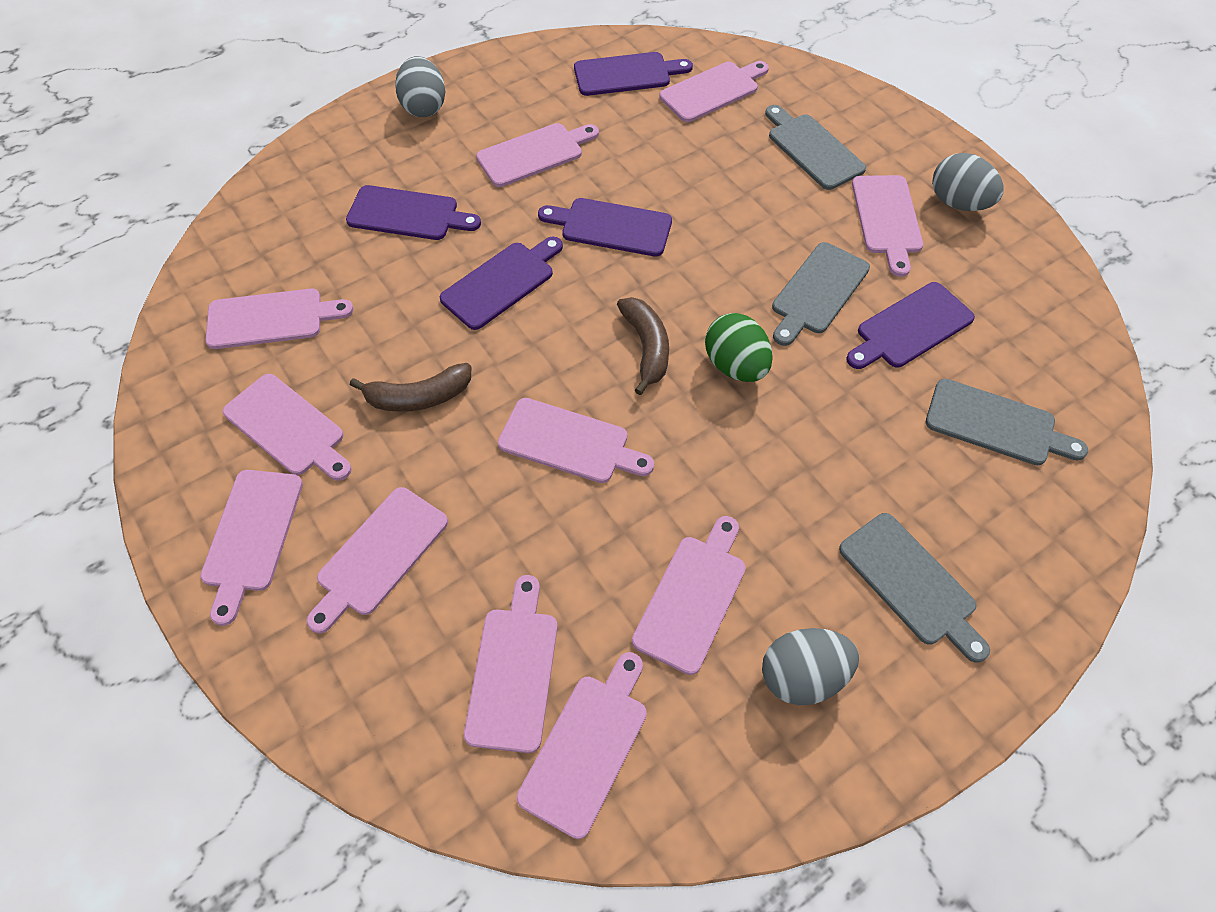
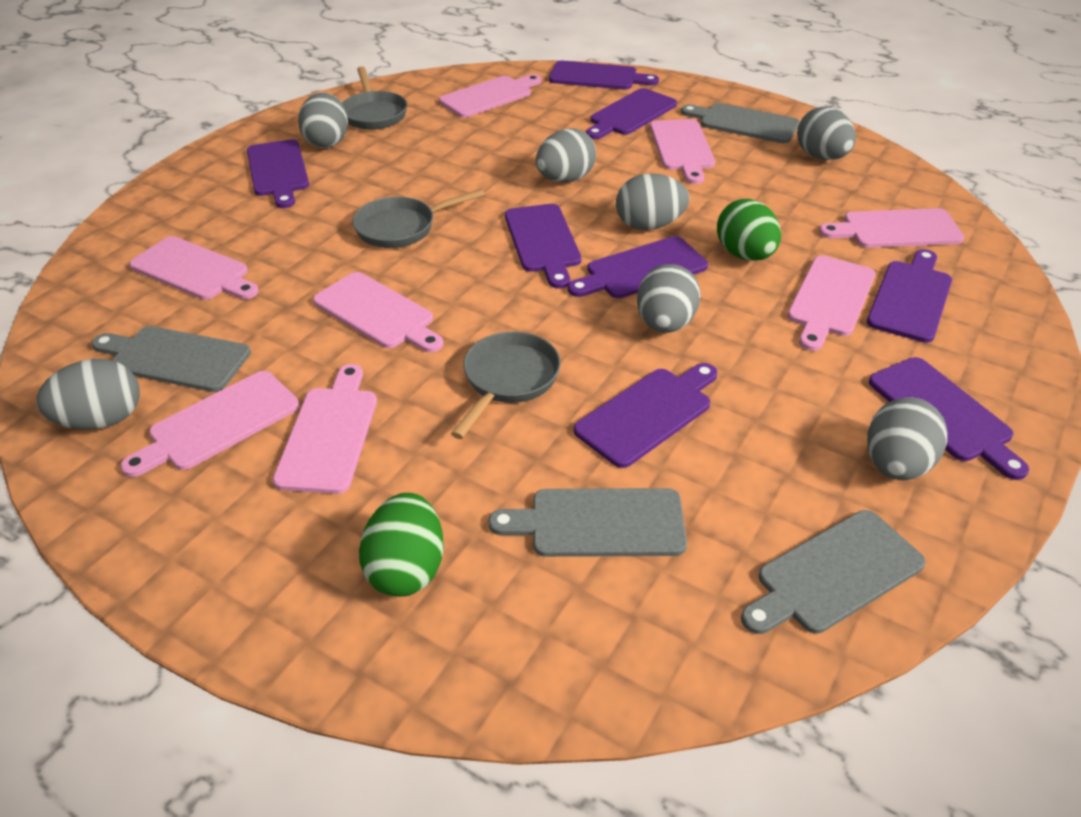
brown banana: 2 -> 0
green egg: 1 -> 2
grey egg: 3 -> 7
grey pan: 0 -> 3
pink cutting board: 11 -> 8
purple cutting board: 5 -> 8

